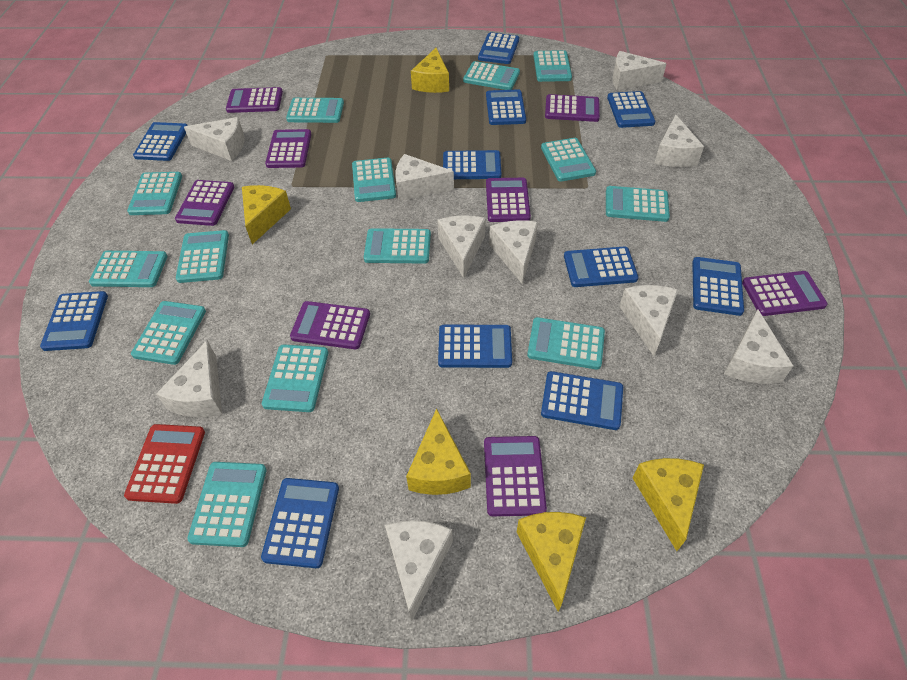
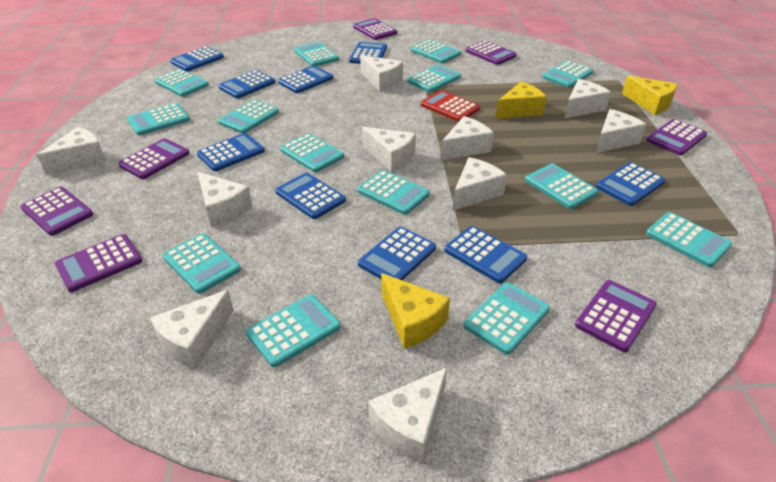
blue calculator: 11 -> 9
purple calculator: 8 -> 7
yellow cheese: 5 -> 3

